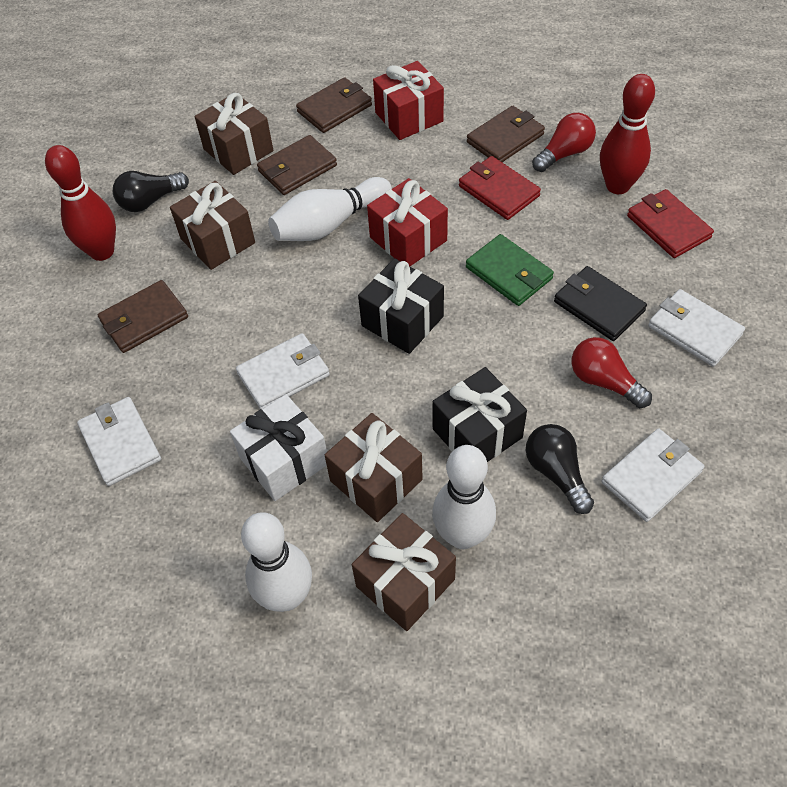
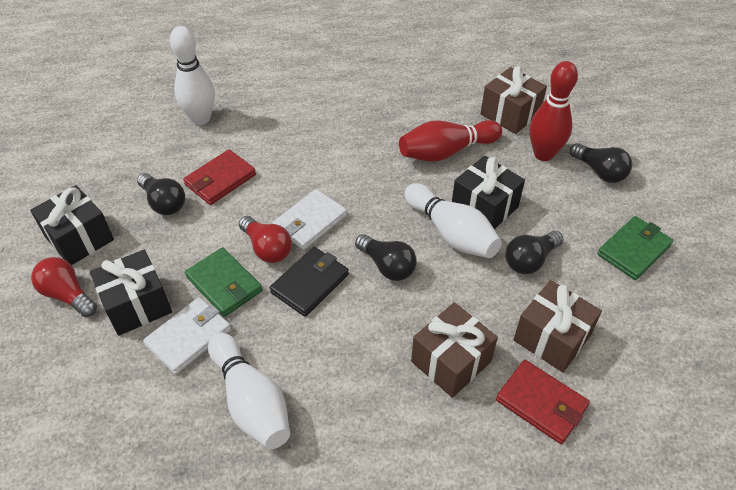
black gift: 2 -> 3
black light bulb: 2 -> 4
brown gift: 4 -> 3
brown wallet: 4 -> 0
green wallet: 1 -> 2
red gift: 2 -> 0
white gift: 1 -> 0
white wallet: 4 -> 2

